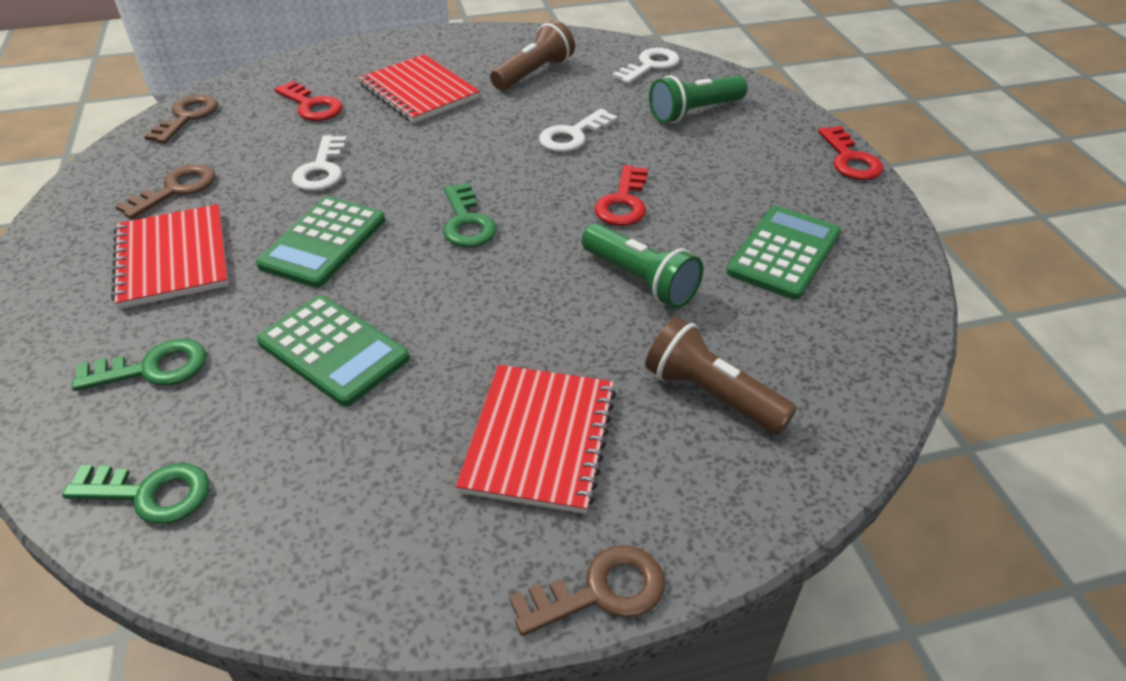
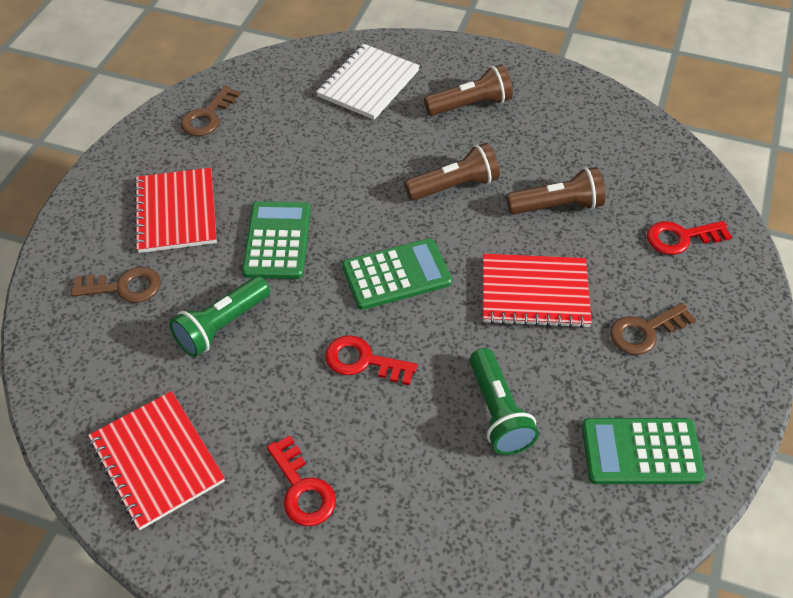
brown flashlight: 2 -> 3
green key: 3 -> 0
white key: 3 -> 0
white notebook: 0 -> 1

